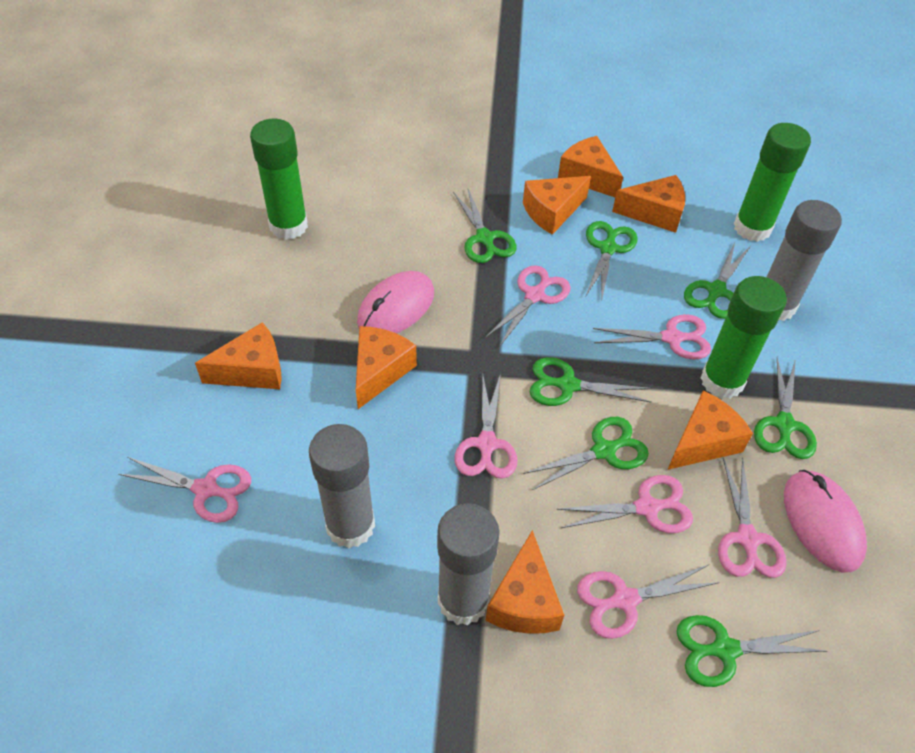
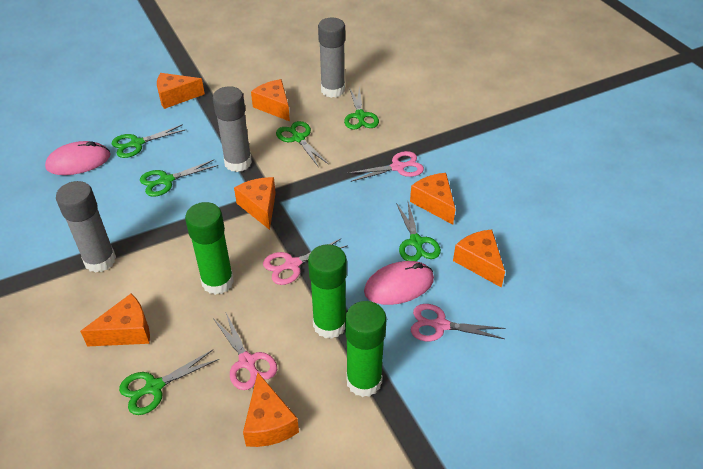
green scissors: 7 -> 6
pink scissors: 7 -> 4

